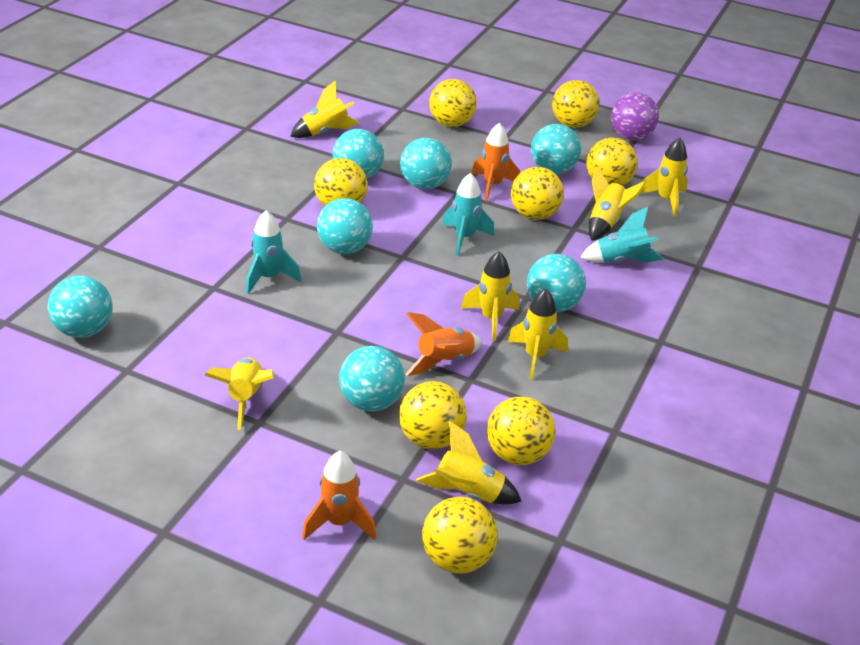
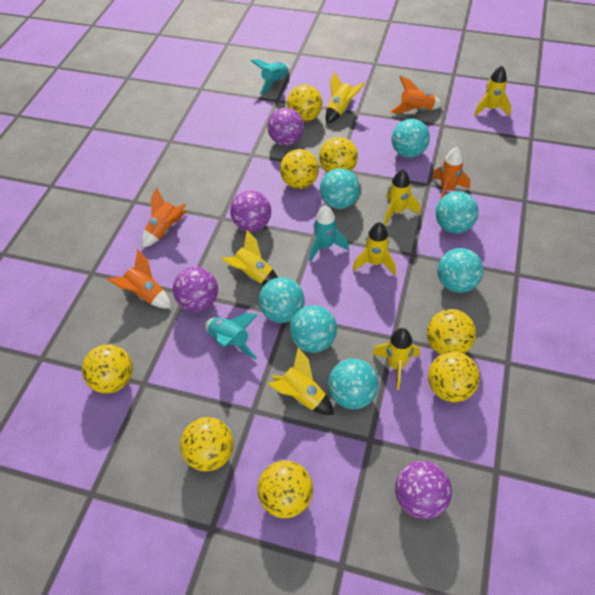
orange rocket: 3 -> 4
purple ball: 1 -> 4

